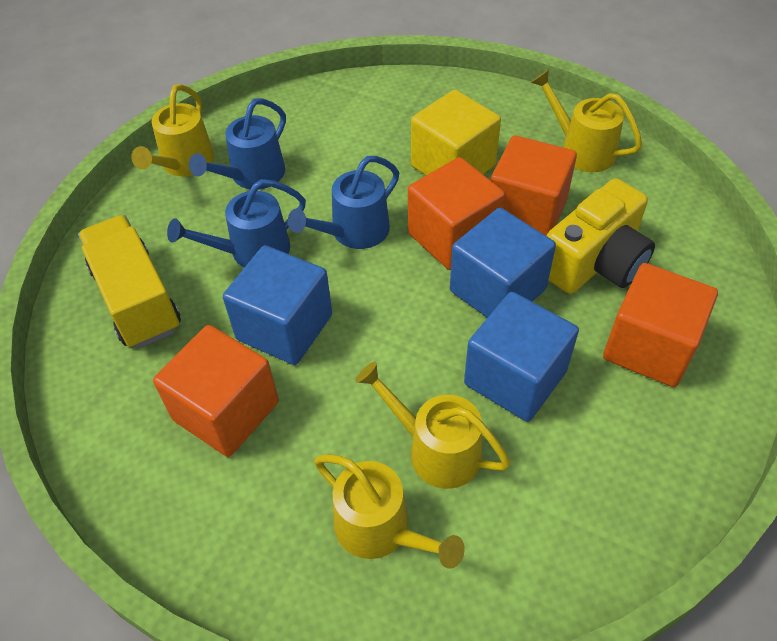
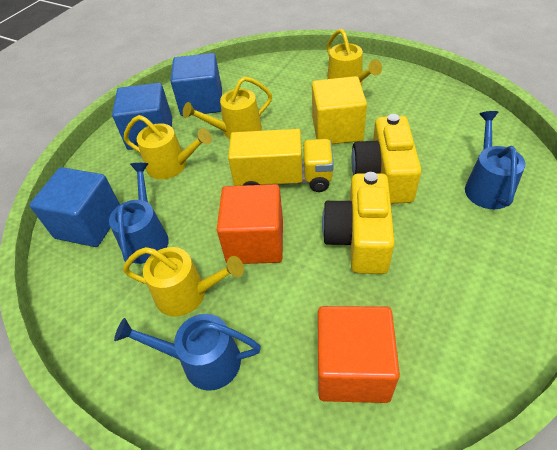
orange cube: 4 -> 2
yellow camera: 1 -> 2

